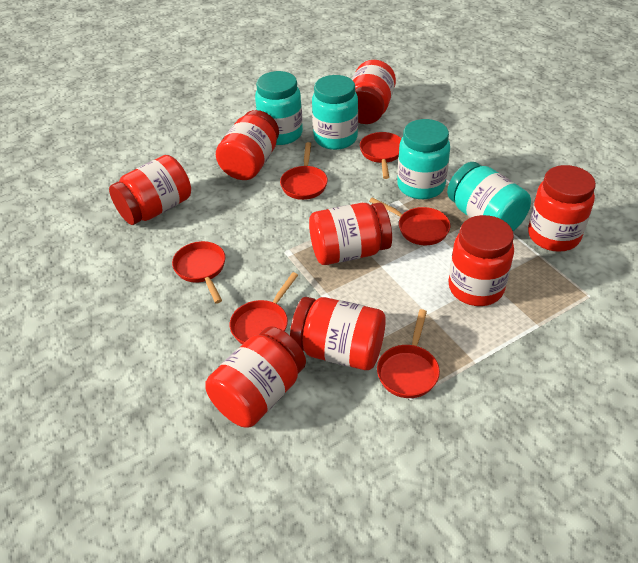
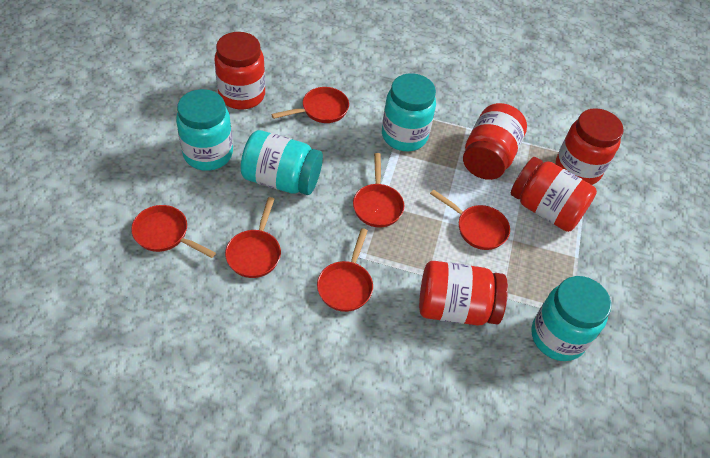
red jar: 8 -> 5

